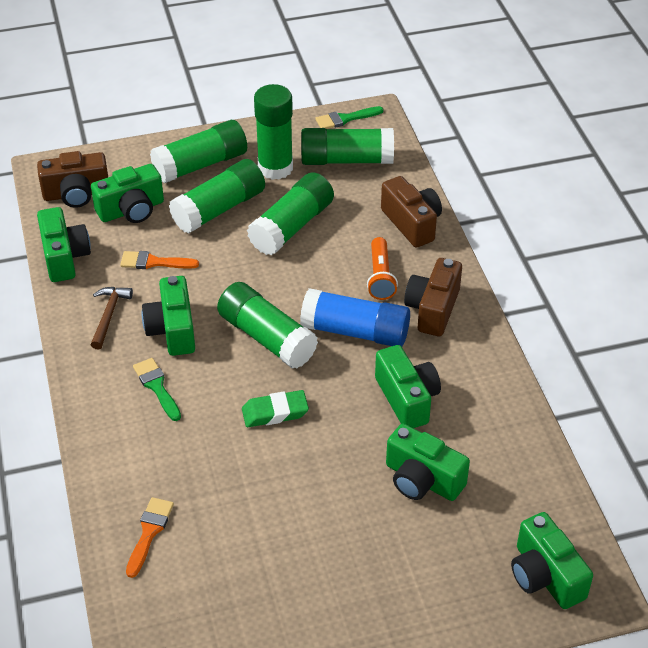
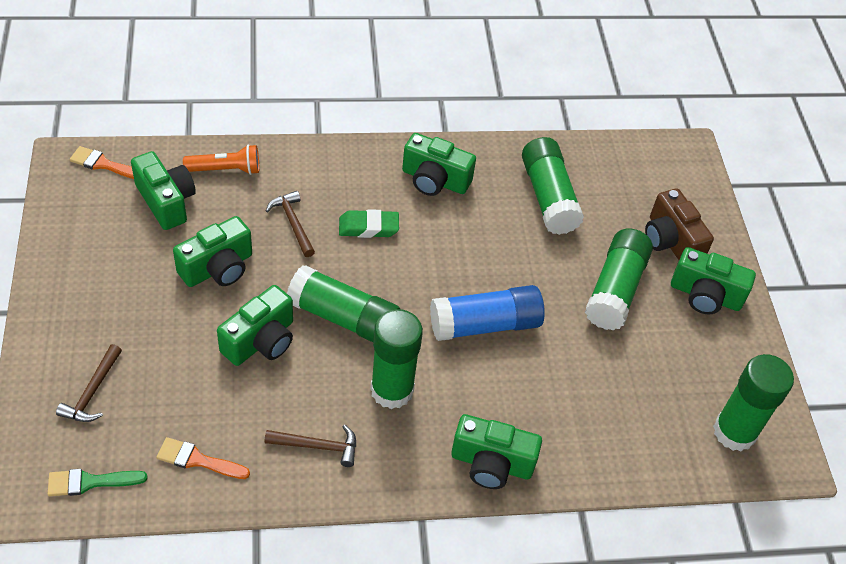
brown camera: 3 -> 1
brown hammer: 1 -> 3
green brush: 2 -> 1
green glue stick: 6 -> 5

